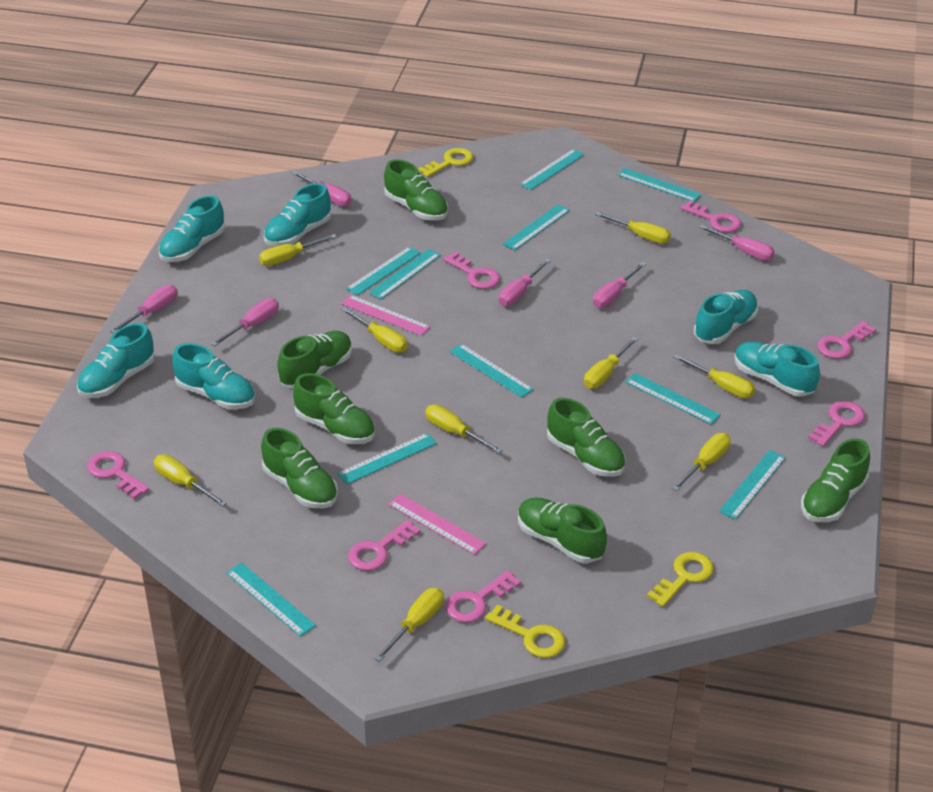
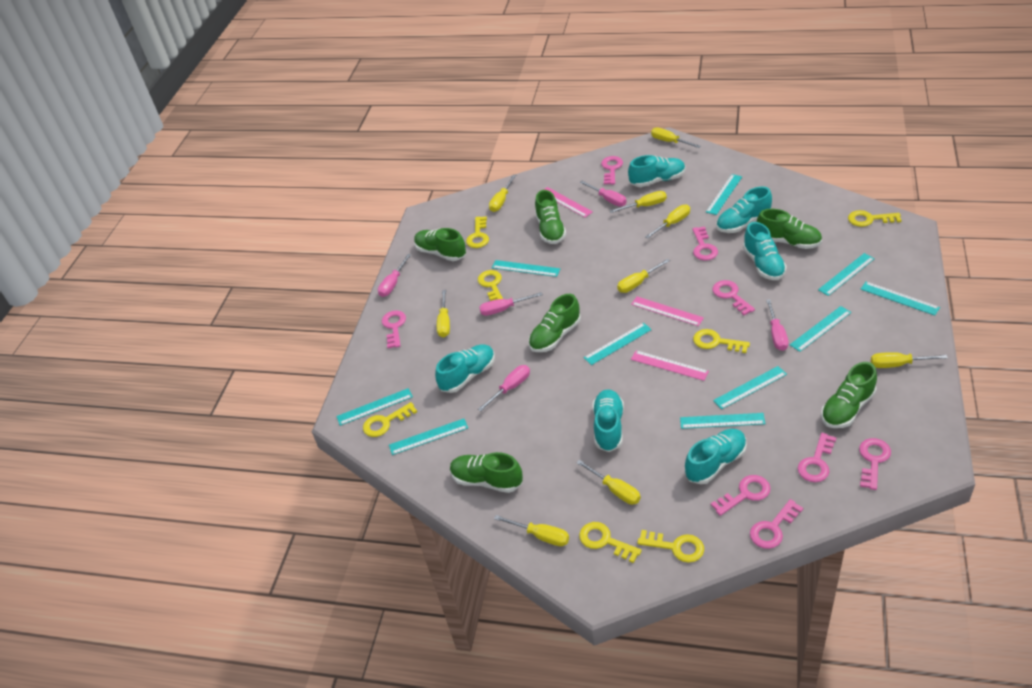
green shoe: 7 -> 6
pink key: 7 -> 8
pink ruler: 2 -> 3
pink screwdriver: 6 -> 5
yellow key: 3 -> 7

